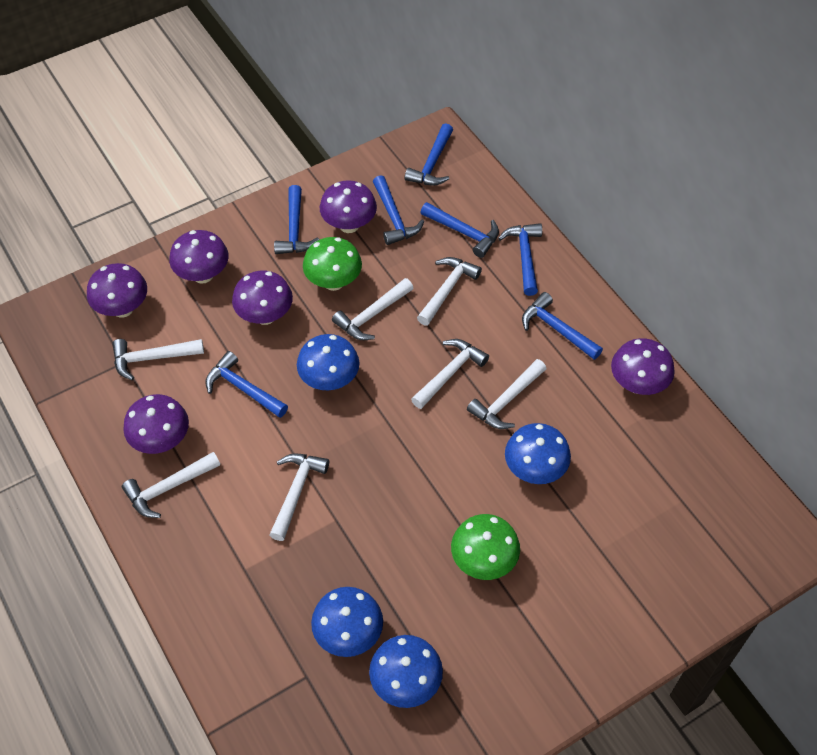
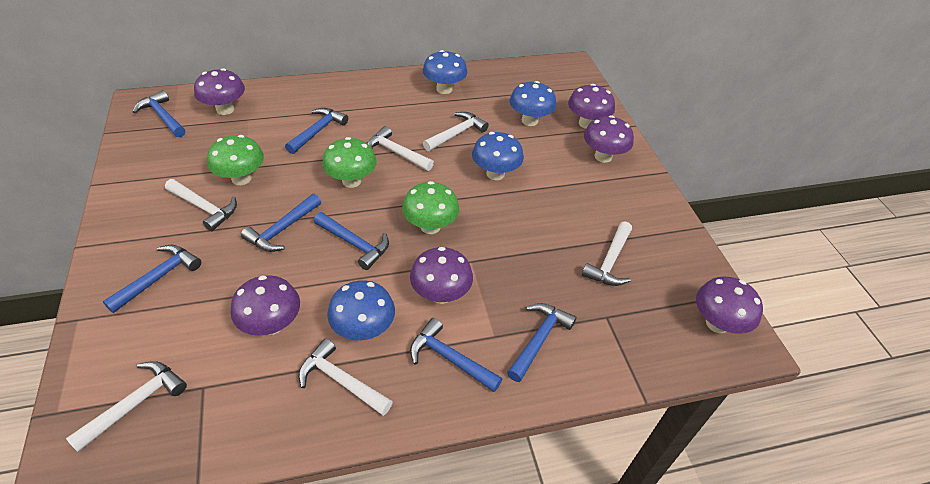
green mushroom: 2 -> 3
white hammer: 7 -> 6

